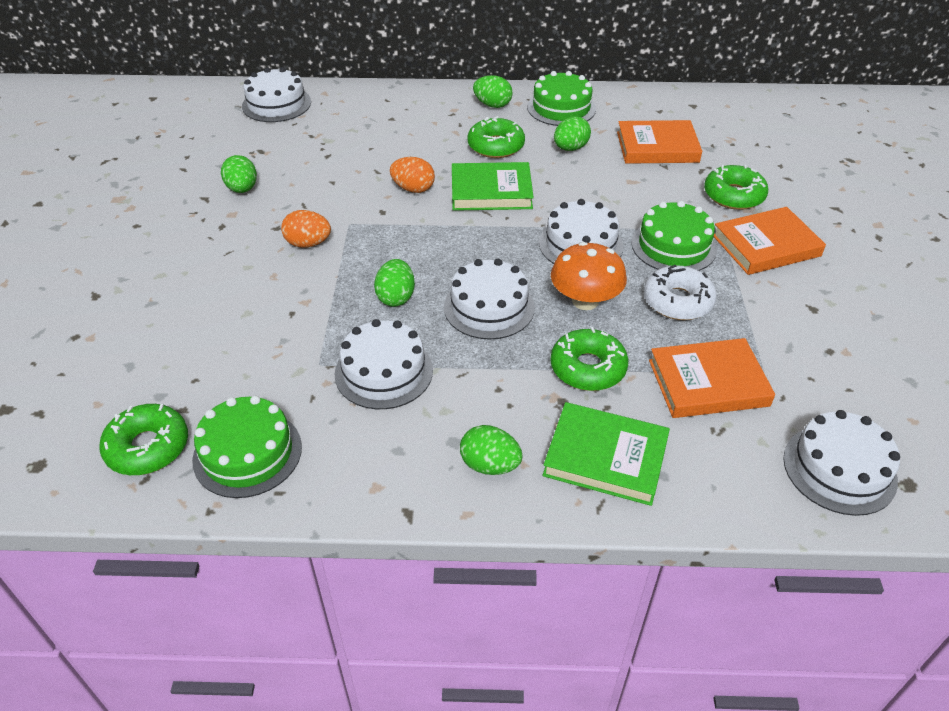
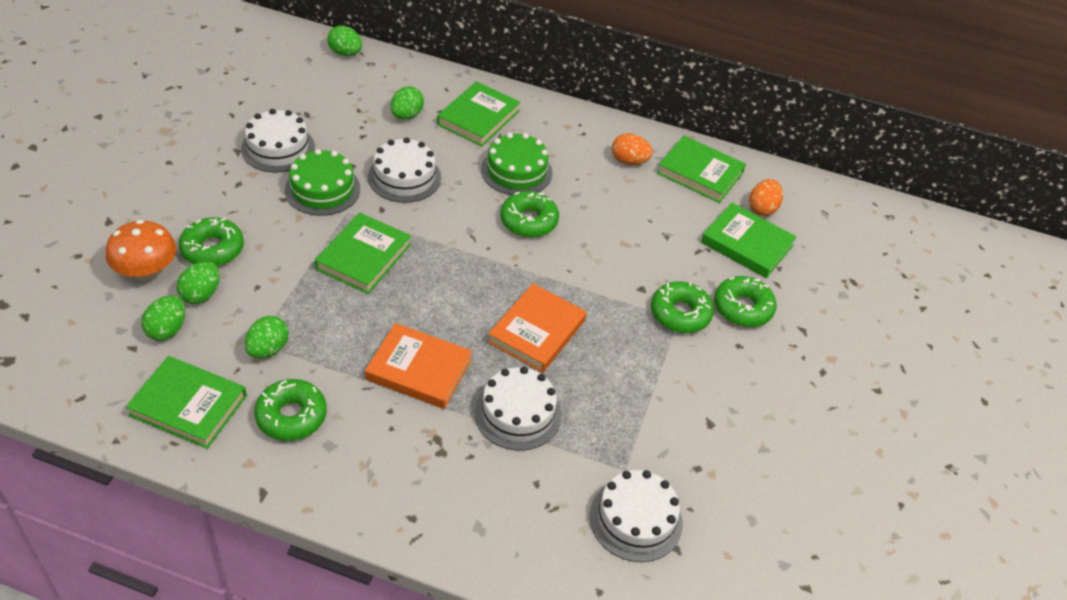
green book: 2 -> 5
green cake: 3 -> 2
green donut: 4 -> 5
orange book: 3 -> 2
white cake: 5 -> 4
white donut: 1 -> 0

